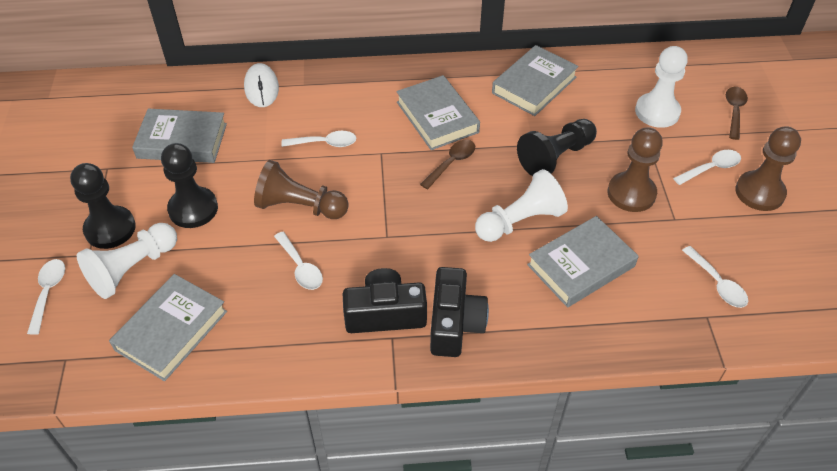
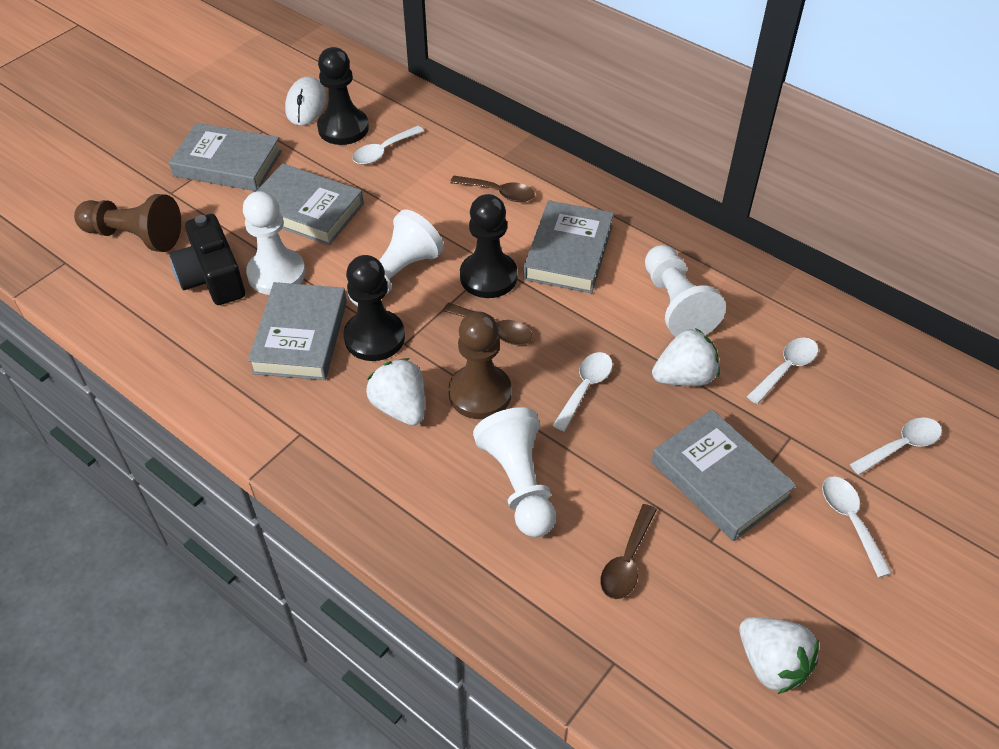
black camera: 2 -> 1
brown pawn: 3 -> 2
brown spoon: 2 -> 3
white pawn: 3 -> 4
white strawberry: 0 -> 3

